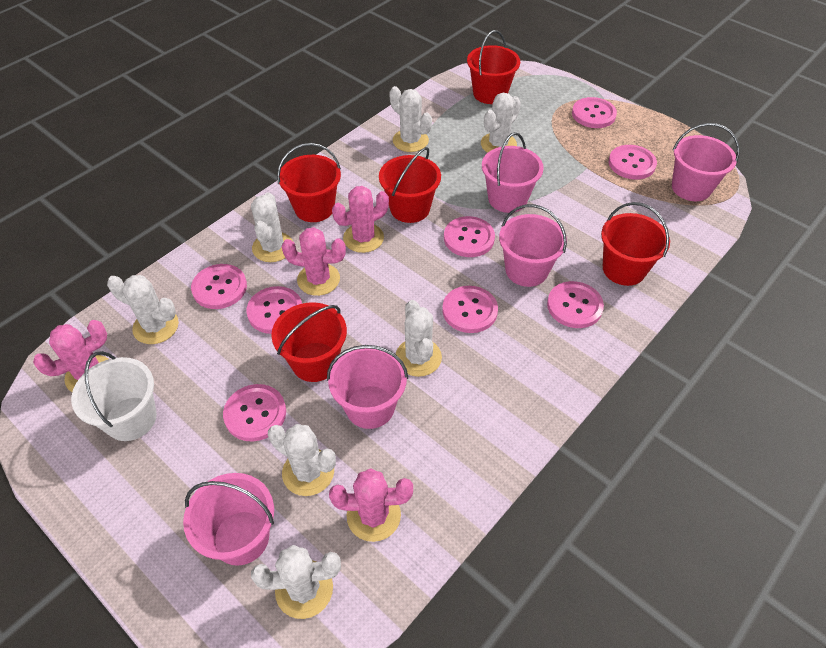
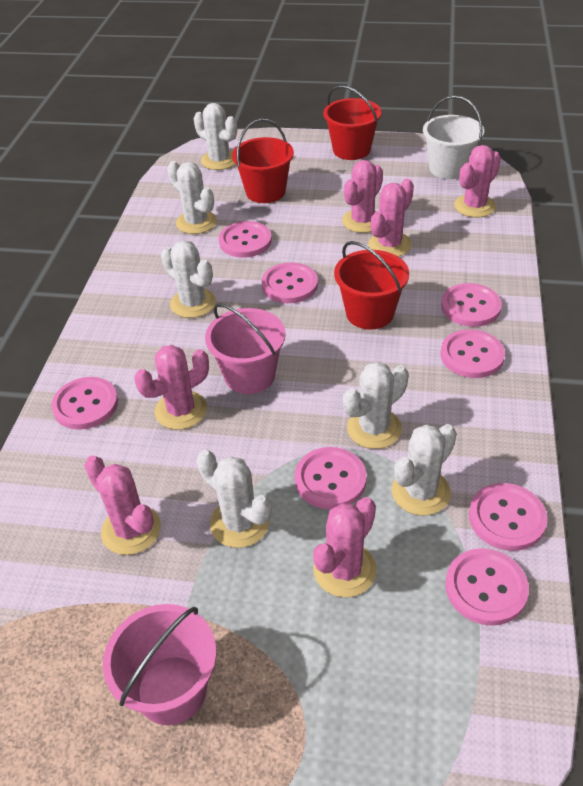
pink bucket: 5 -> 2
pink cactus: 4 -> 6
red bucket: 5 -> 3
white cactus: 7 -> 6

